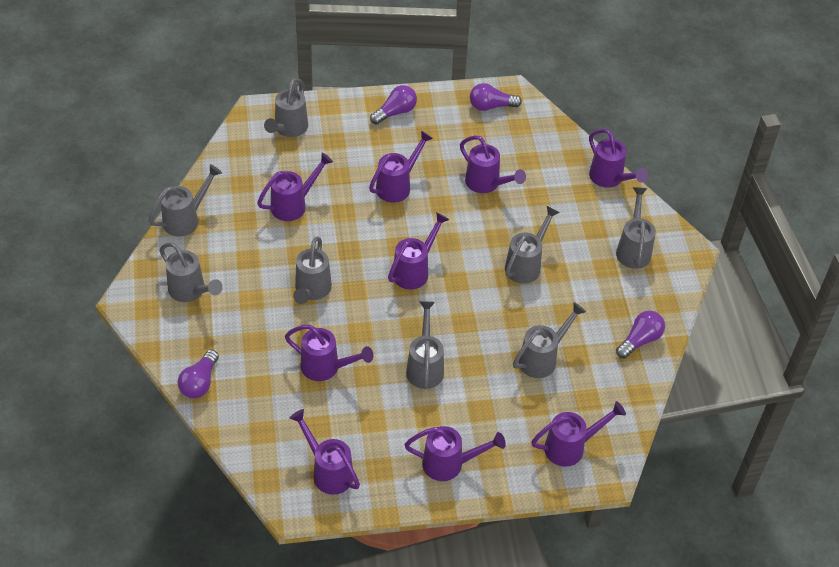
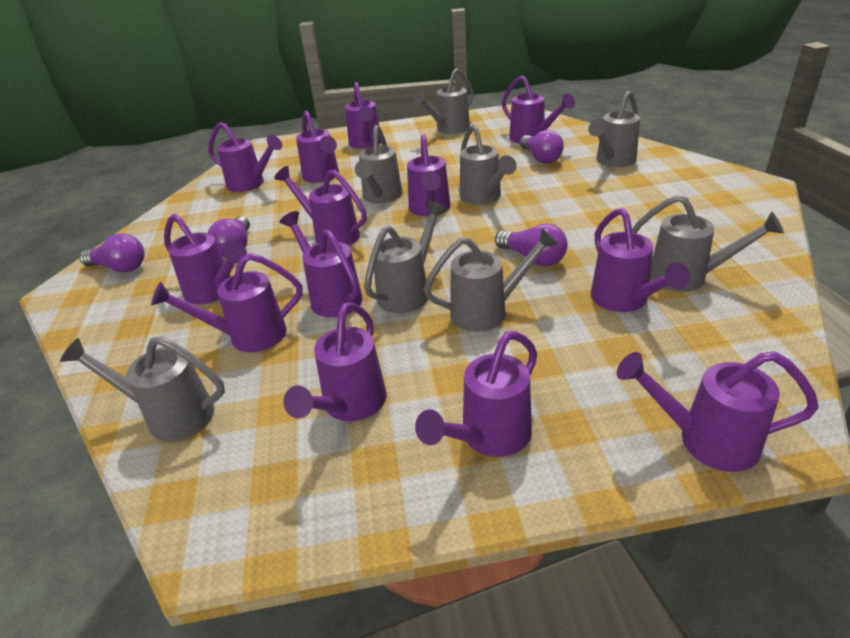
purple watering can: 9 -> 13

